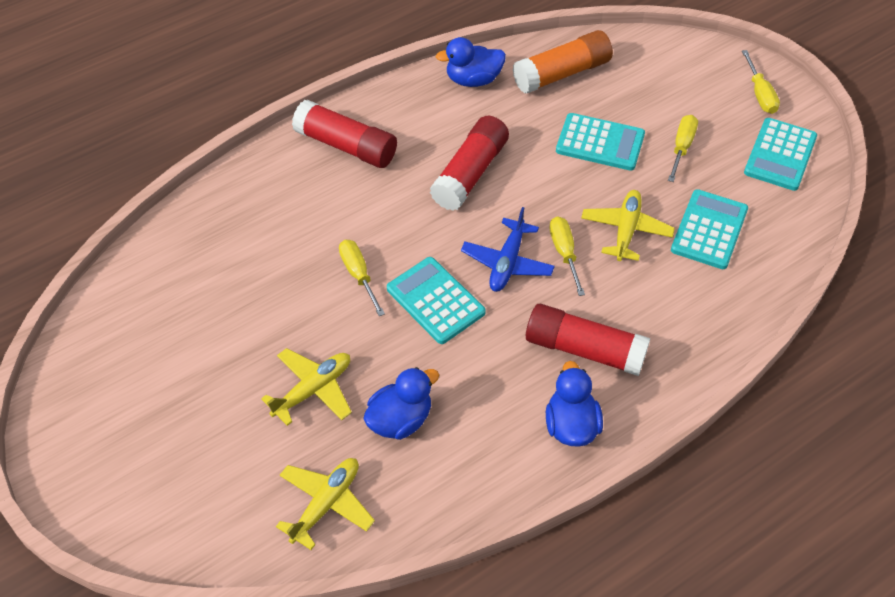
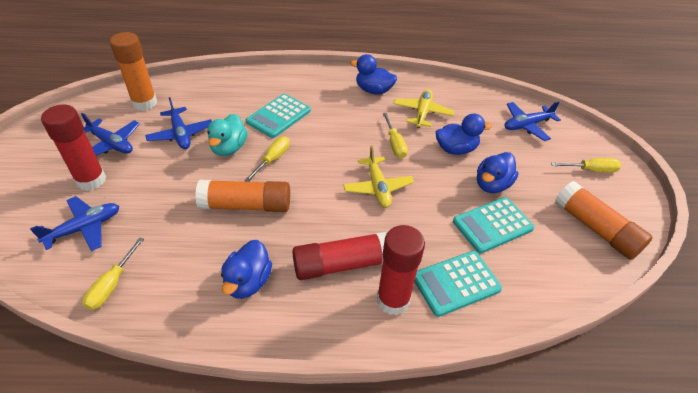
blue duck: 3 -> 4
blue plane: 1 -> 4
orange glue stick: 1 -> 3
turquoise calculator: 4 -> 3
turquoise duck: 0 -> 1
yellow plane: 3 -> 2

